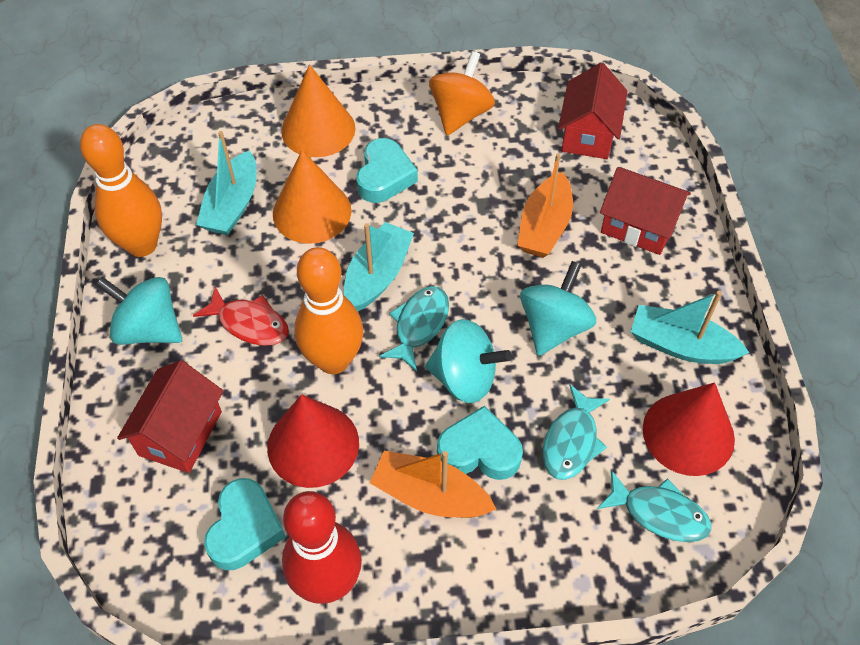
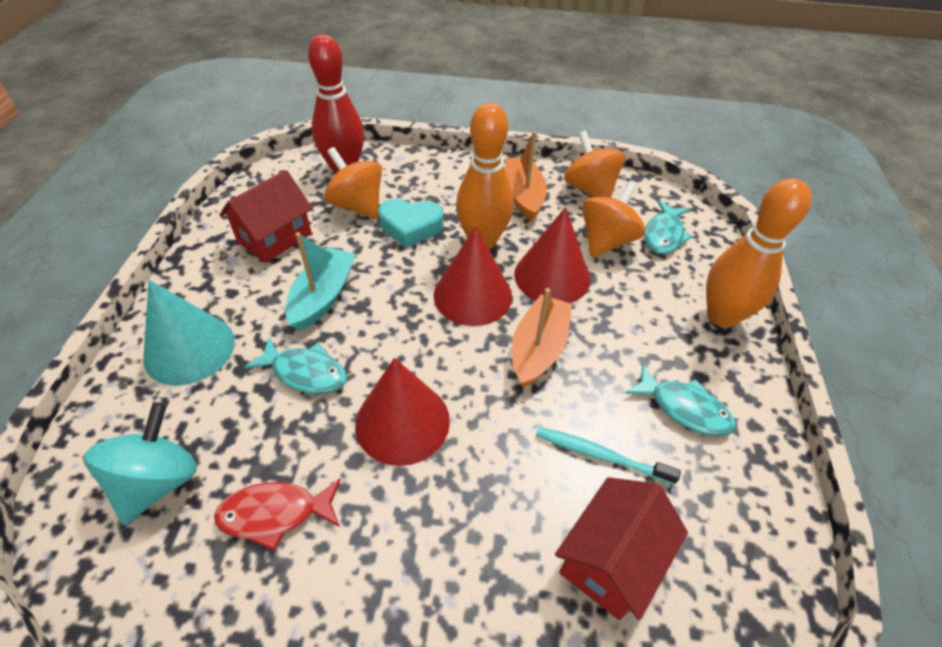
orange cone: 2 -> 0
orange spinning top: 1 -> 3
red cone: 2 -> 3
red house: 3 -> 2
turquoise boat: 3 -> 1
turquoise cone: 0 -> 1
turquoise heart: 3 -> 1
turquoise spinning top: 3 -> 1
turquoise toothbrush: 0 -> 1

